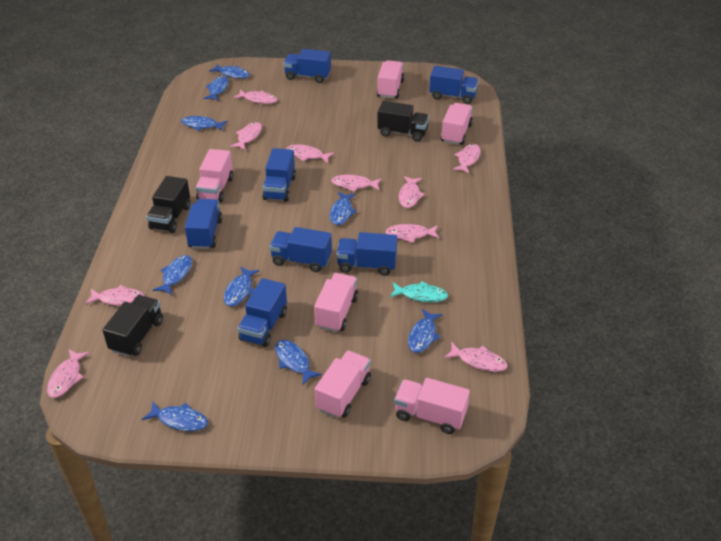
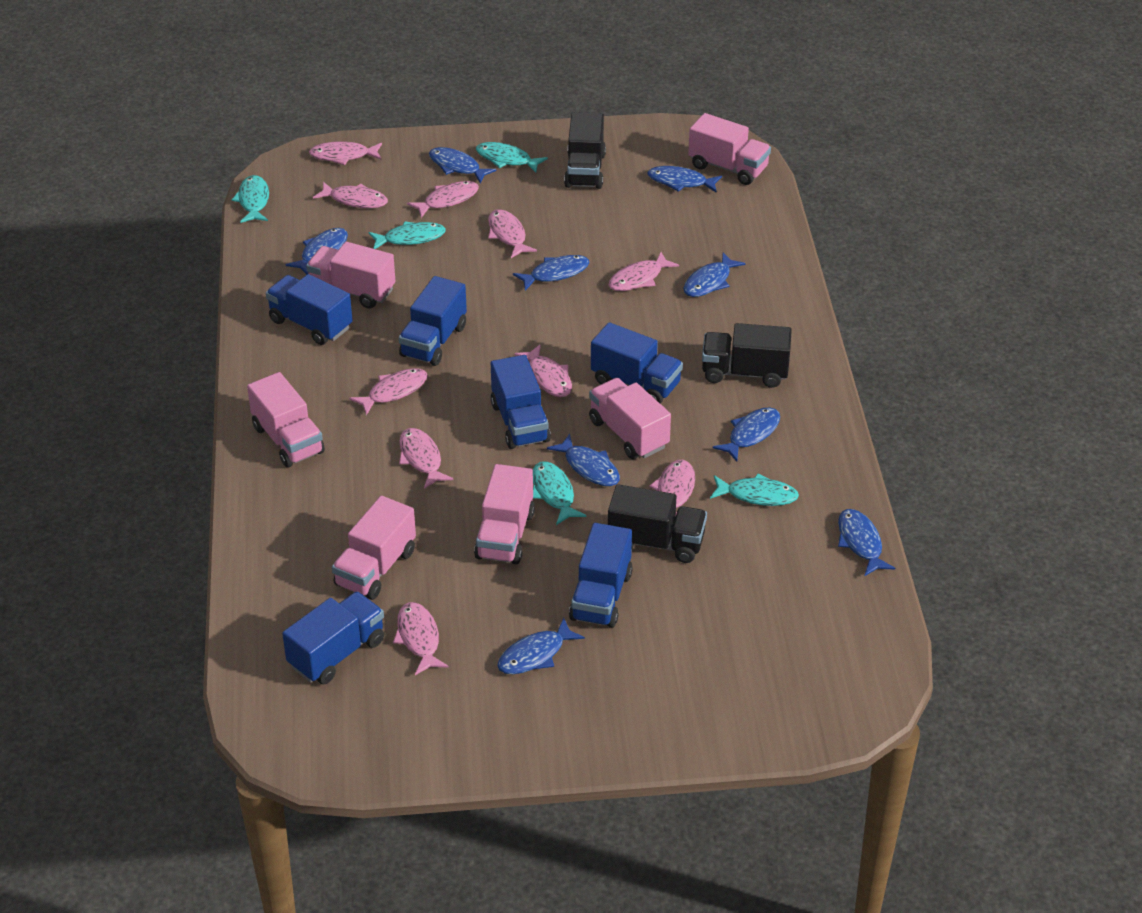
blue truck: 7 -> 6
turquoise fish: 1 -> 5

